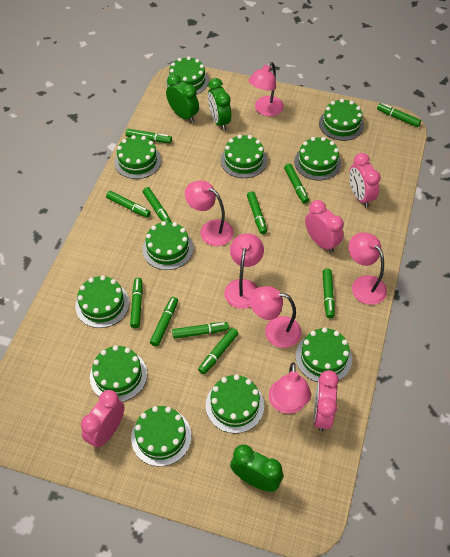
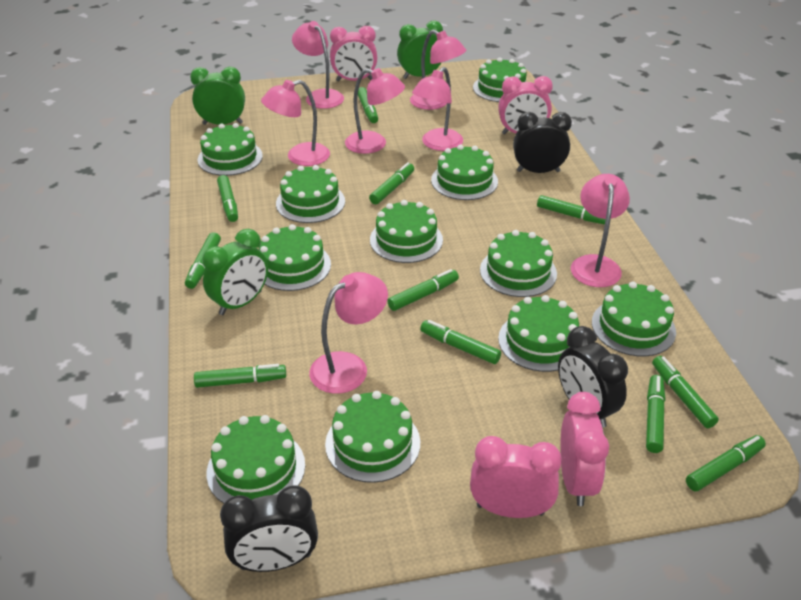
black clock: 0 -> 3
pink lamp: 6 -> 7

